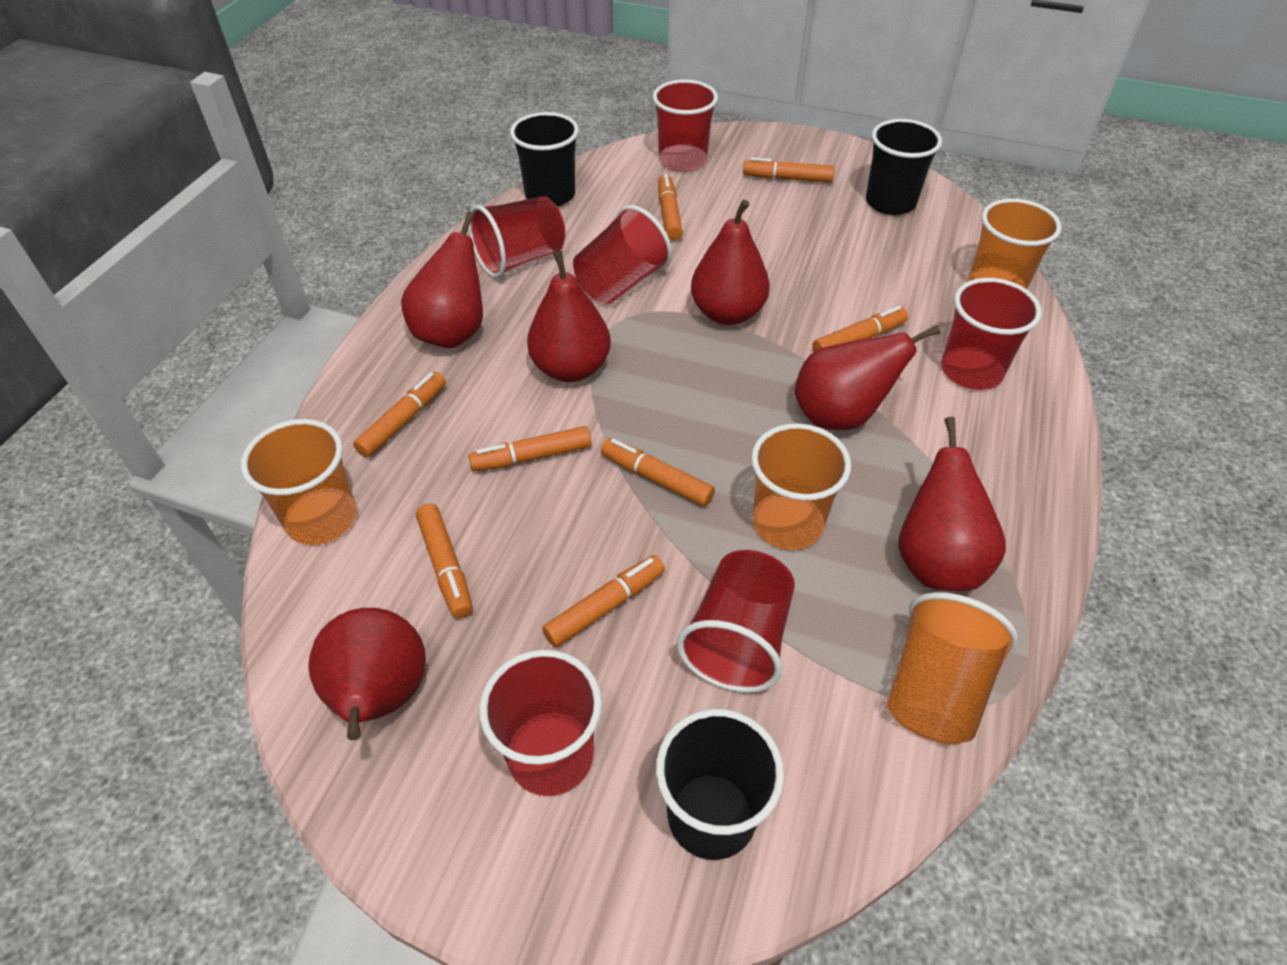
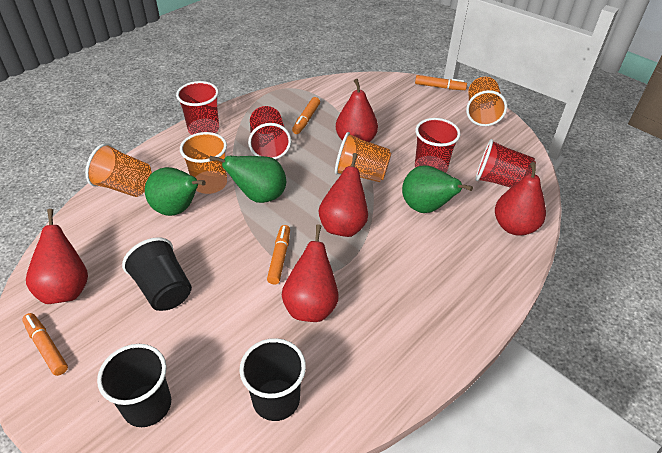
green pear: 0 -> 3
orange marker: 8 -> 4
red cup: 6 -> 4
red pear: 6 -> 5

